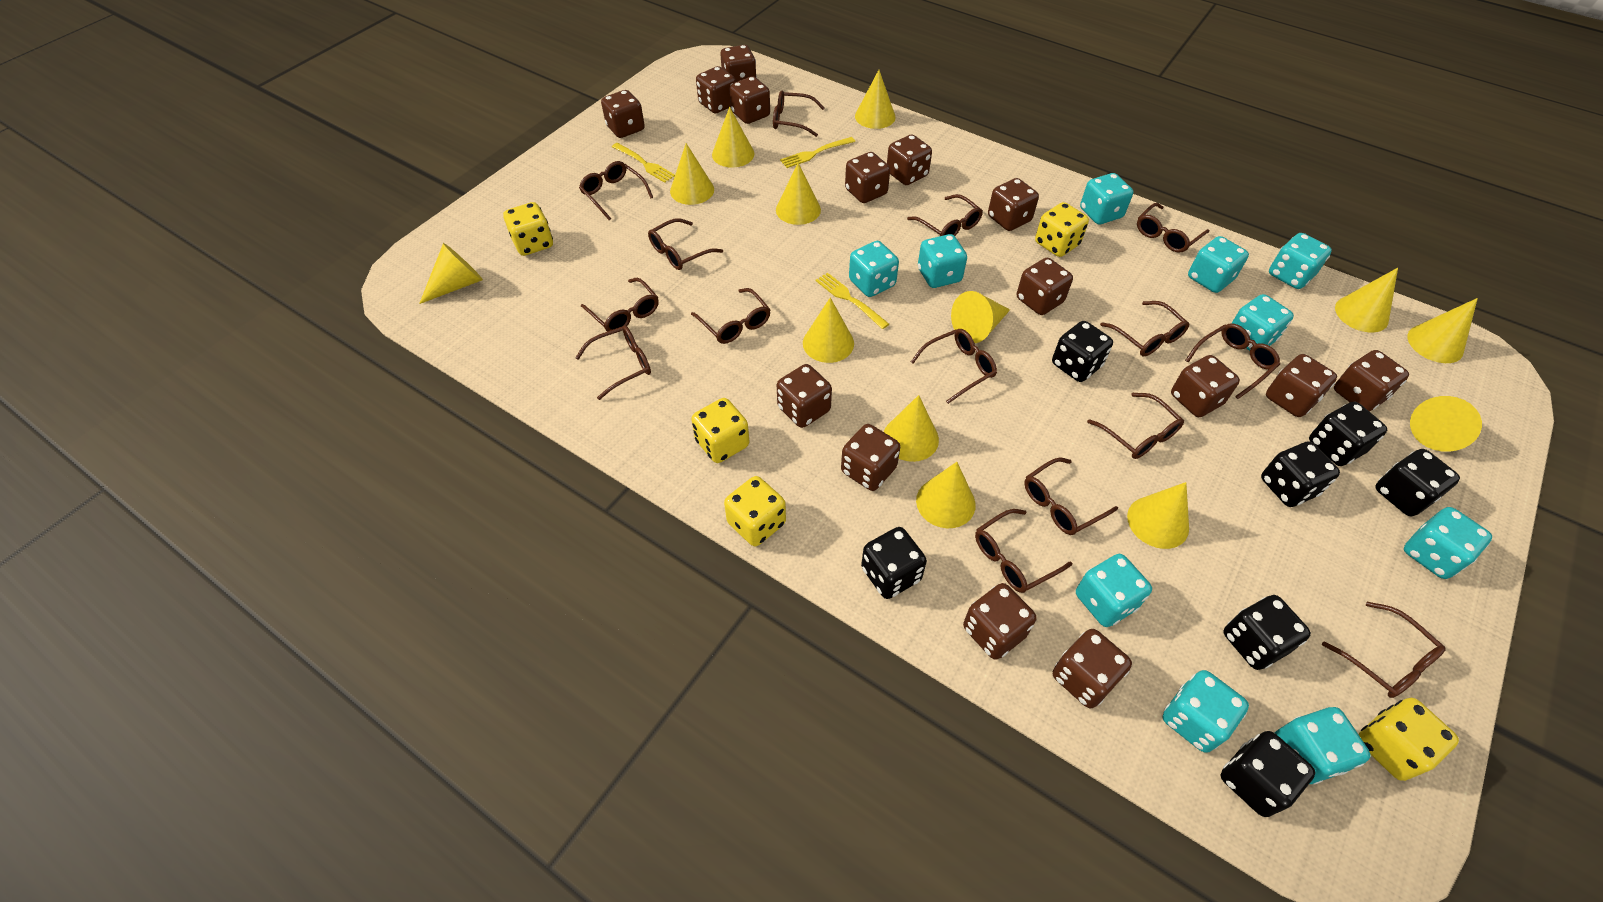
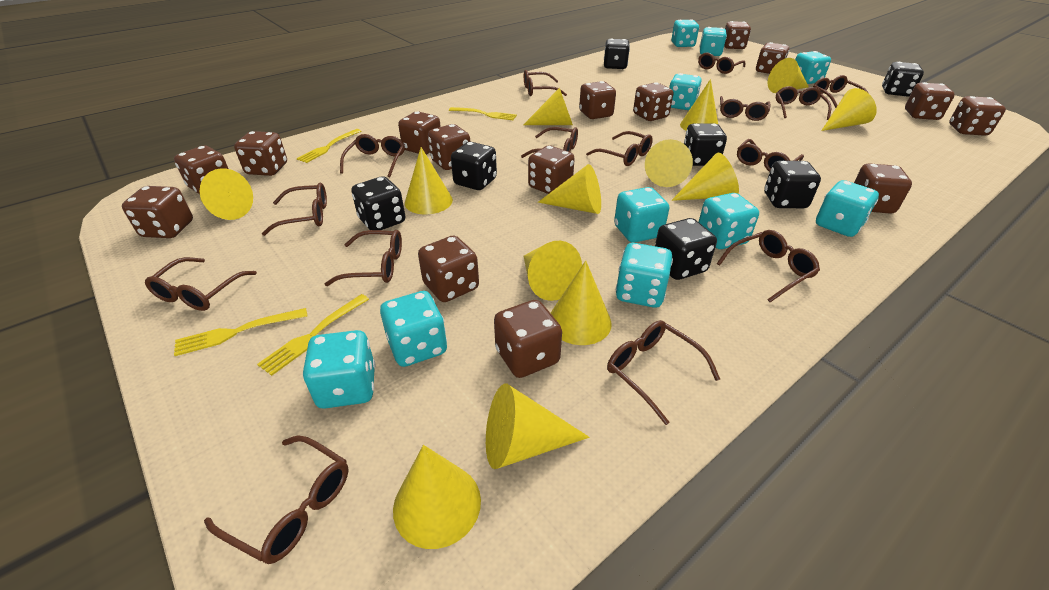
yellow dice: 5 -> 0
yellow fork: 3 -> 4

